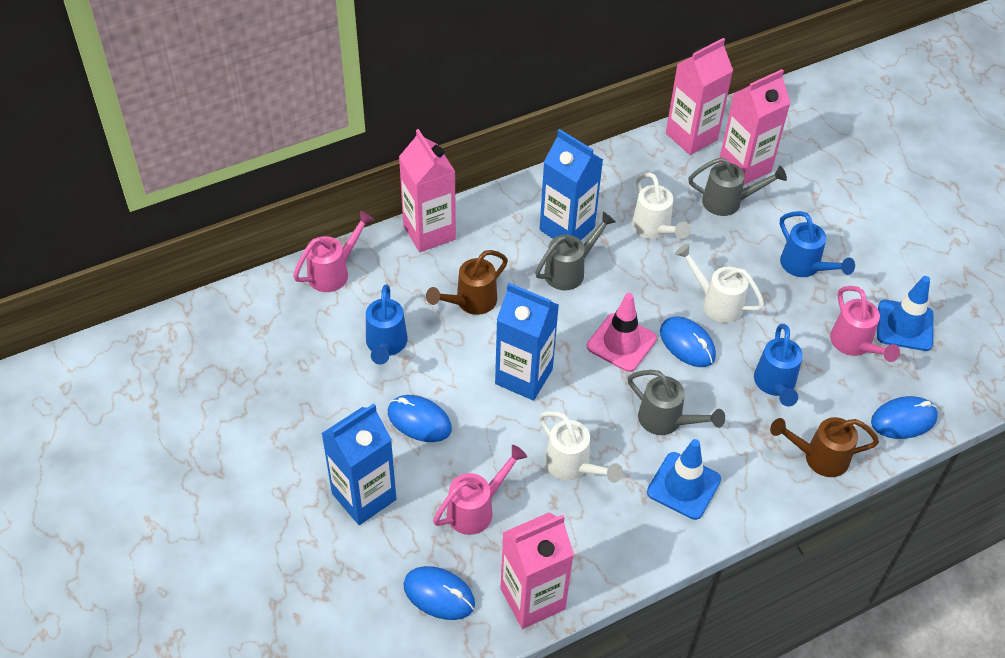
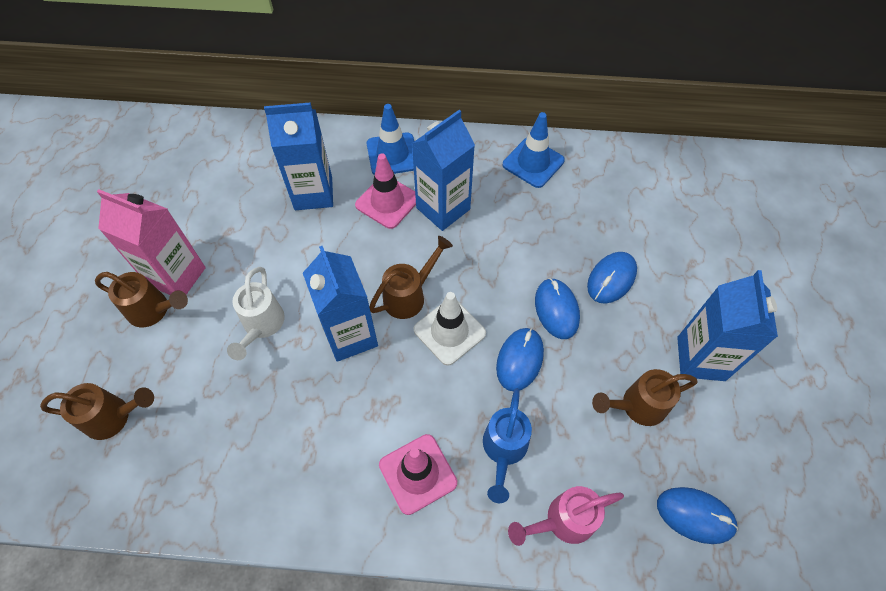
blue carton: 3 -> 4
blue watering can: 3 -> 1
brown watering can: 2 -> 4
grey watering can: 3 -> 0
pink carton: 4 -> 1
pink traffic cone: 1 -> 2
pink watering can: 3 -> 1
white traffic cone: 0 -> 1
white watering can: 3 -> 1

